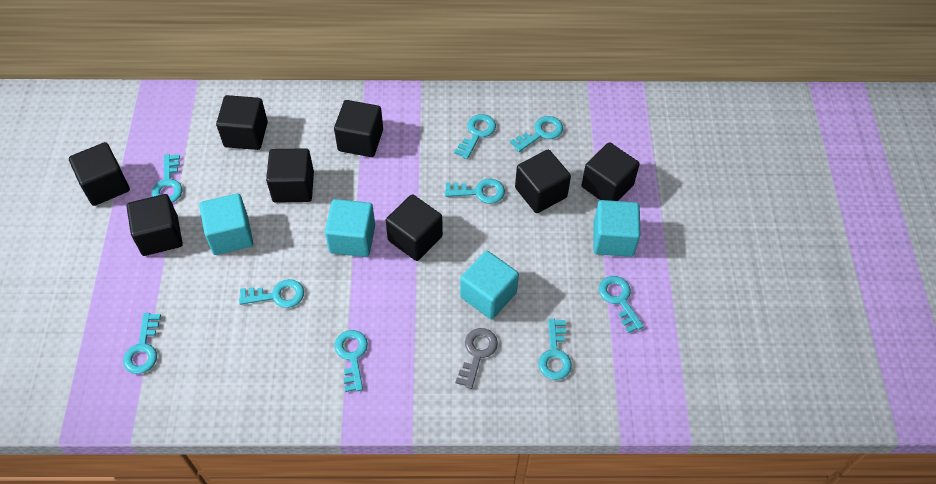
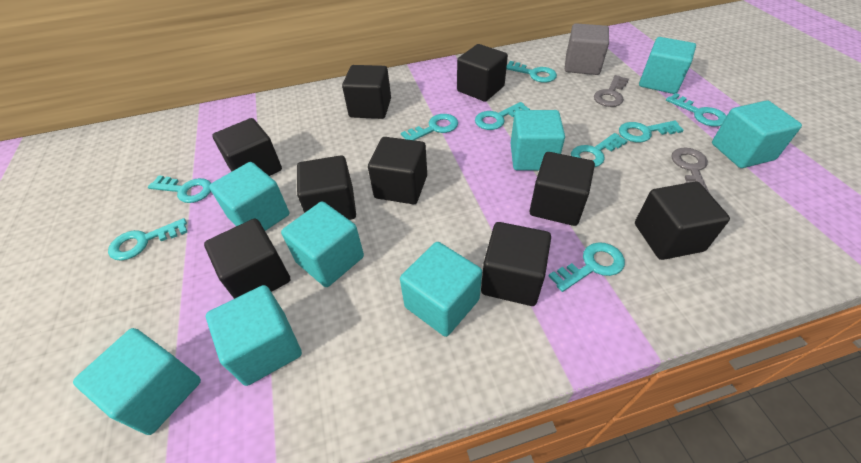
black cube: 8 -> 9
grey cube: 0 -> 1
grey key: 1 -> 2
turquoise cube: 4 -> 8

